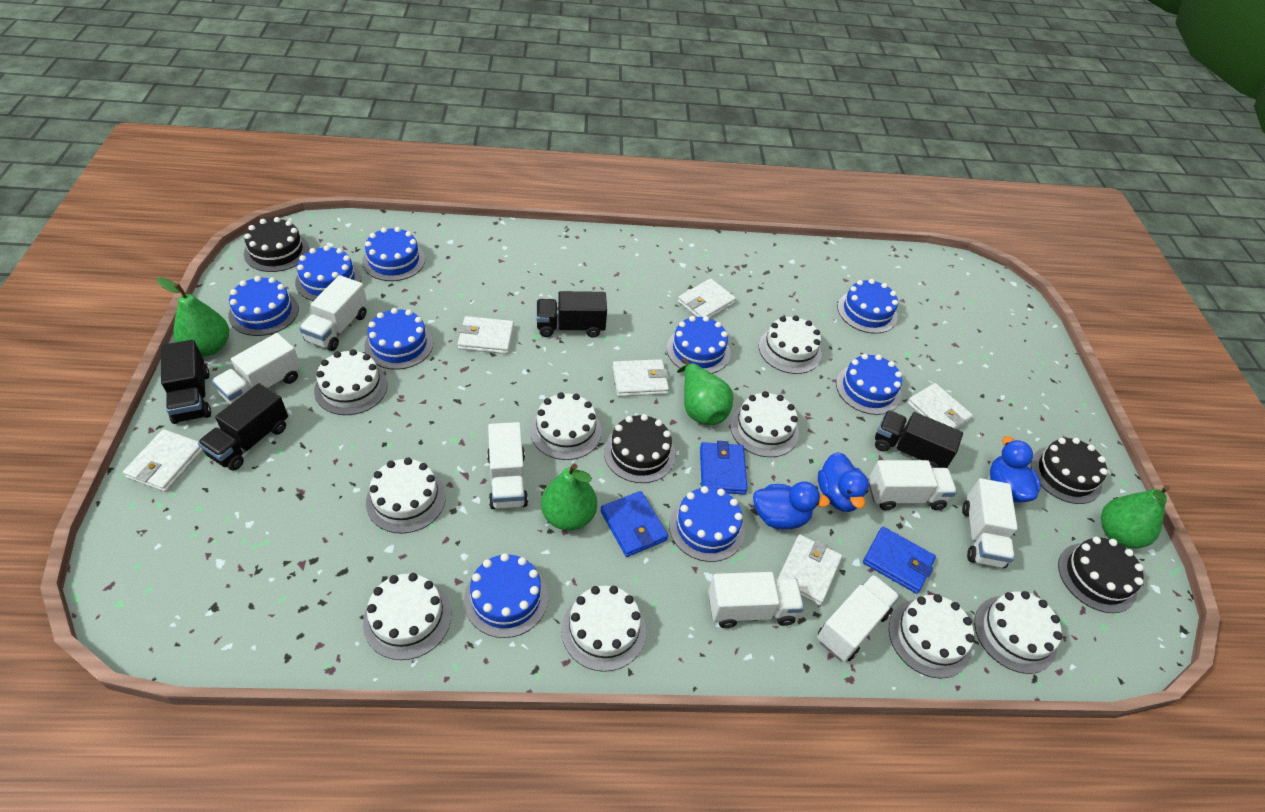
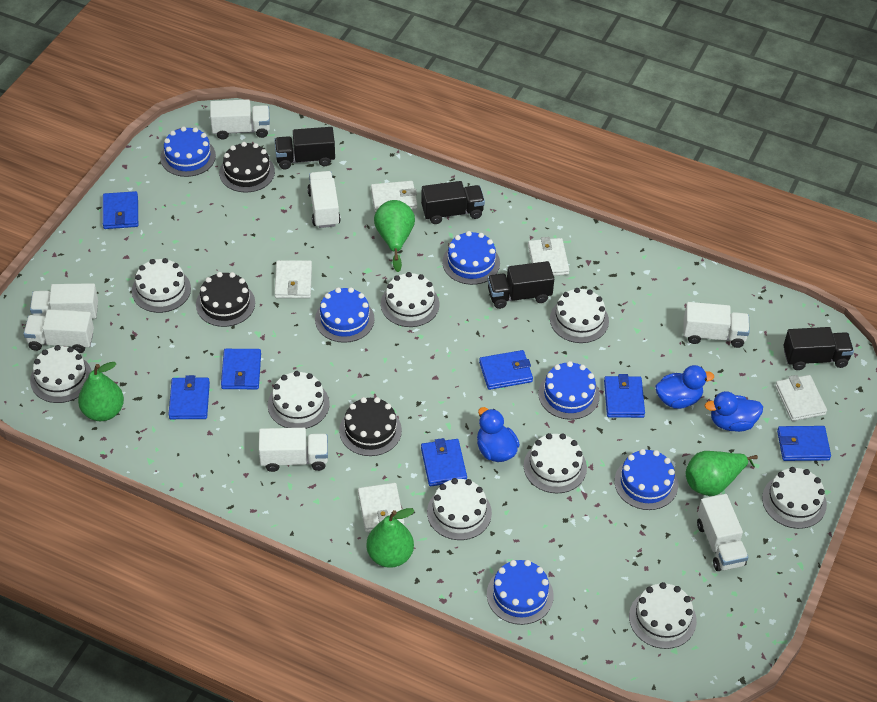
black cake: 4 -> 3
blue cake: 9 -> 6
blue wallet: 3 -> 7
white wallet: 6 -> 5

